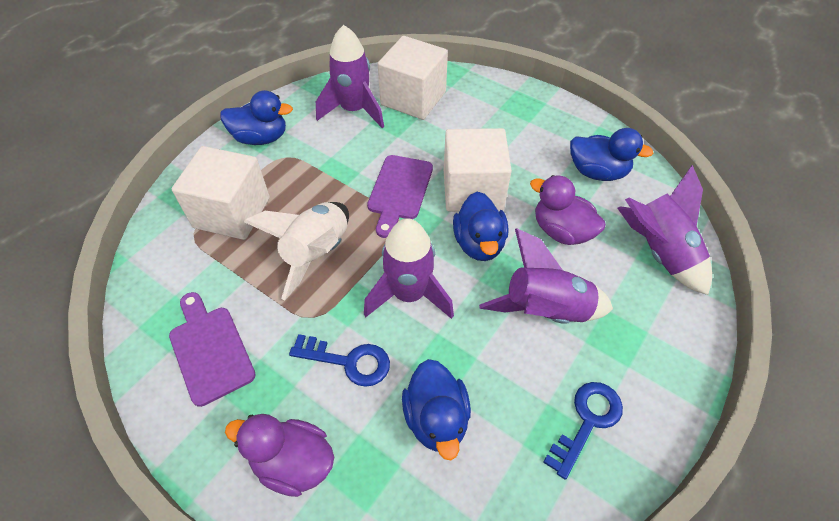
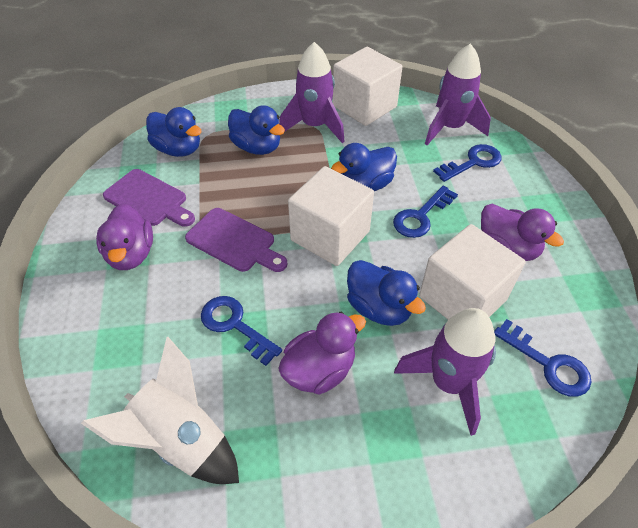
blue key: 2 -> 4
purple duck: 2 -> 3
purple rocket: 4 -> 3

